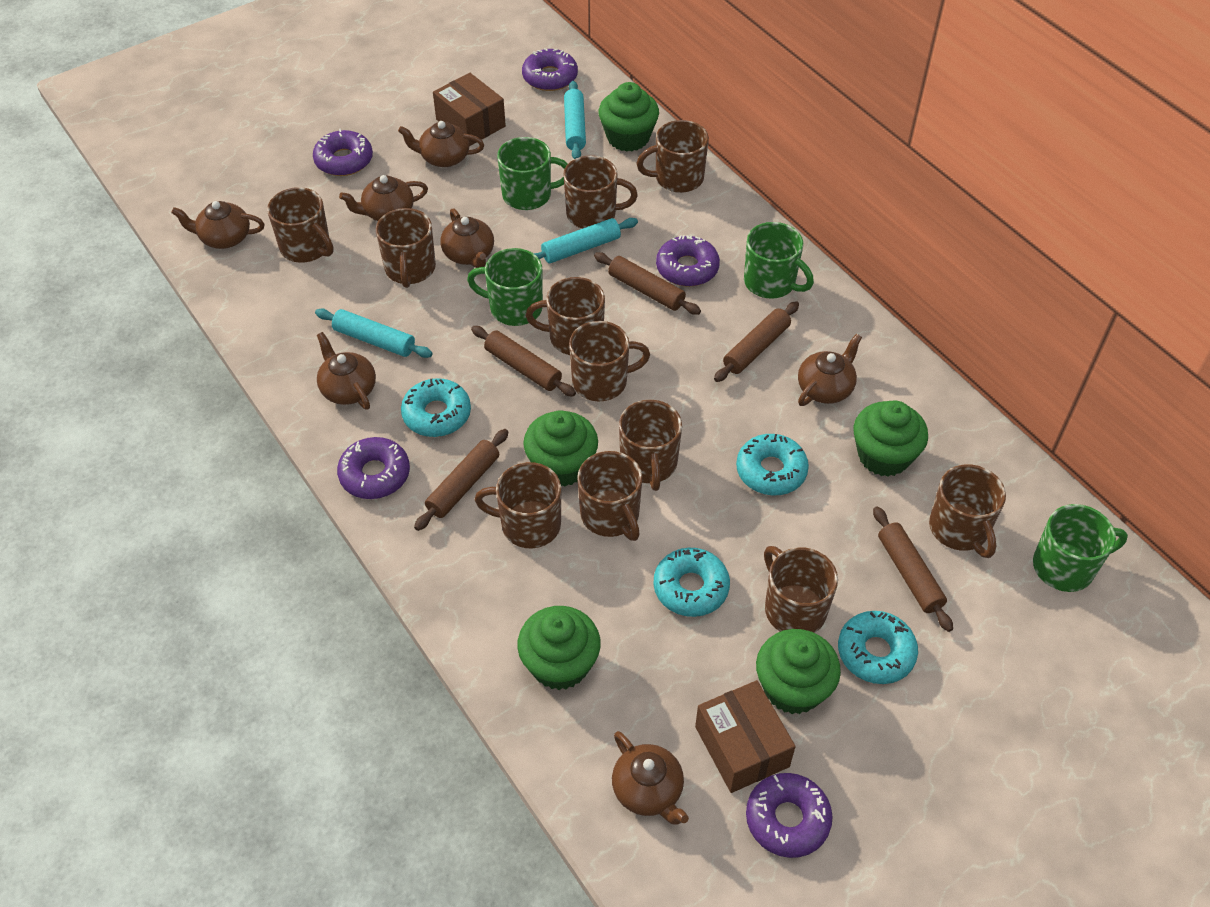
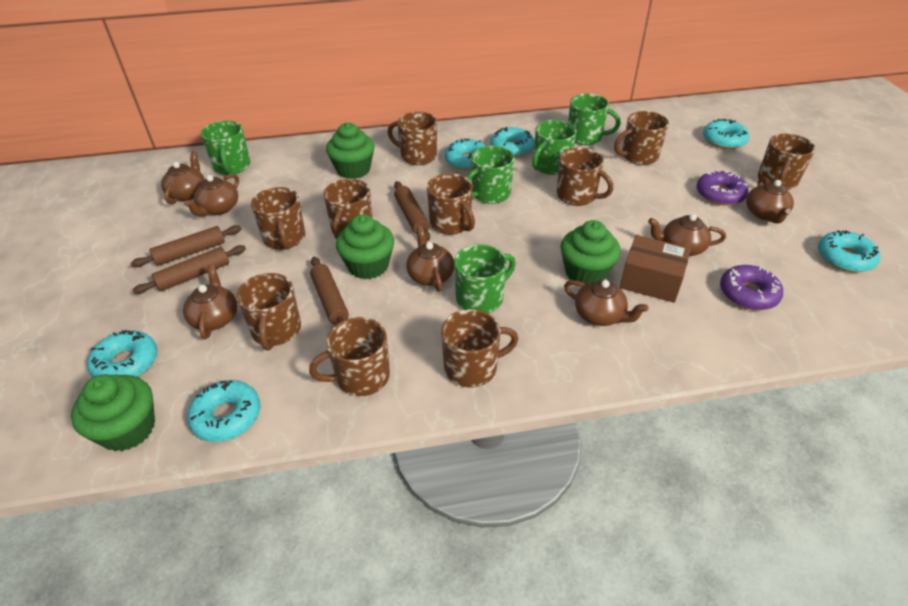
brown box: 2 -> 1
brown mug: 11 -> 10
brown rolling pin: 5 -> 4
green cupcake: 5 -> 4
green mug: 4 -> 5
purple donut: 5 -> 2
turquoise donut: 4 -> 6
turquoise rolling pin: 3 -> 0

